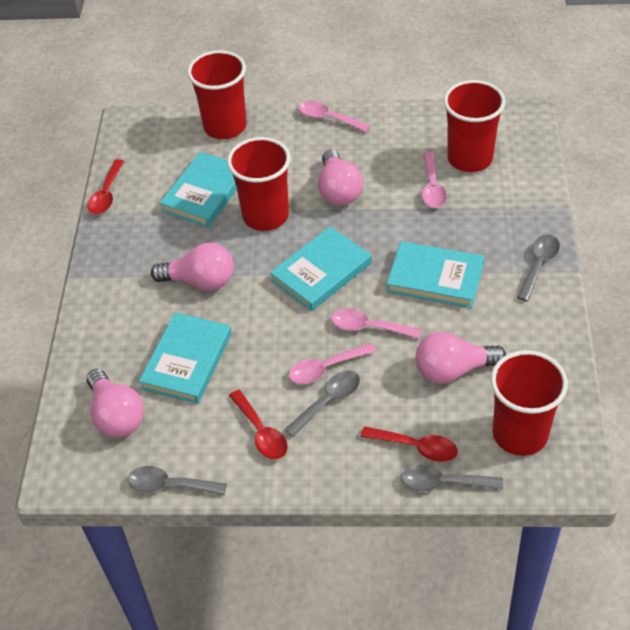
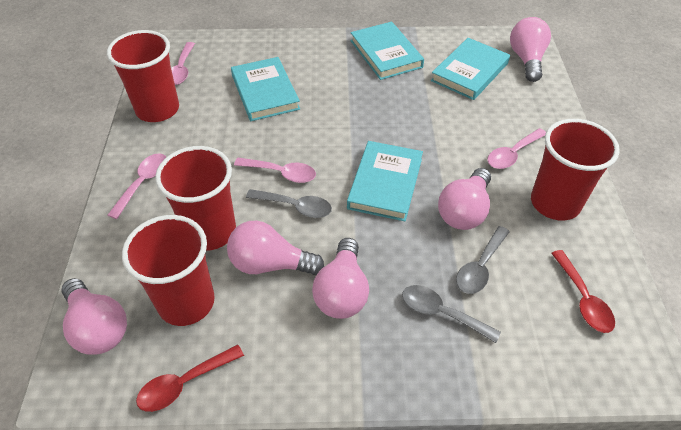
grey spoon: 4 -> 3
pink light bulb: 4 -> 5
red spoon: 3 -> 2

